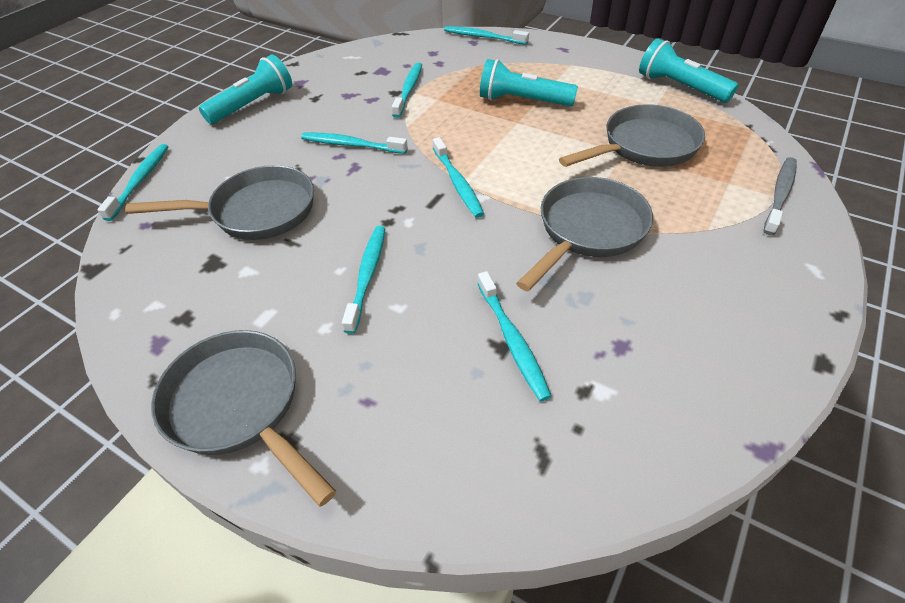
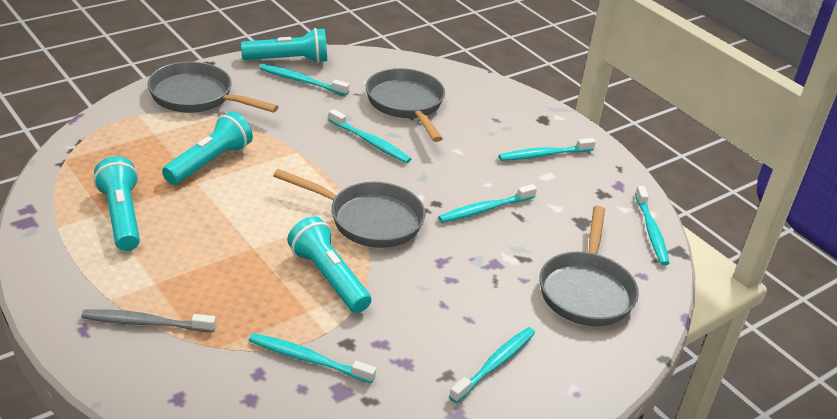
turquoise flashlight: 3 -> 4

